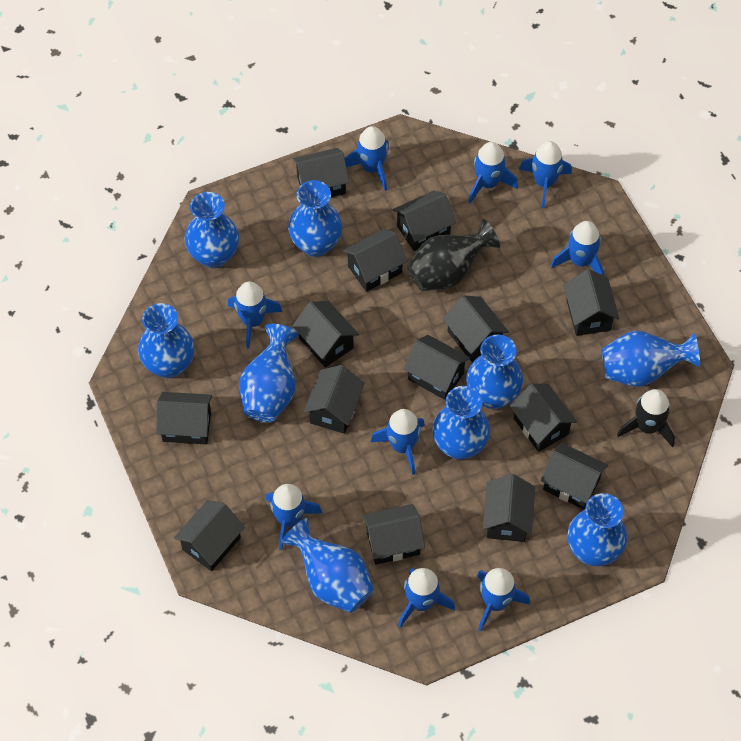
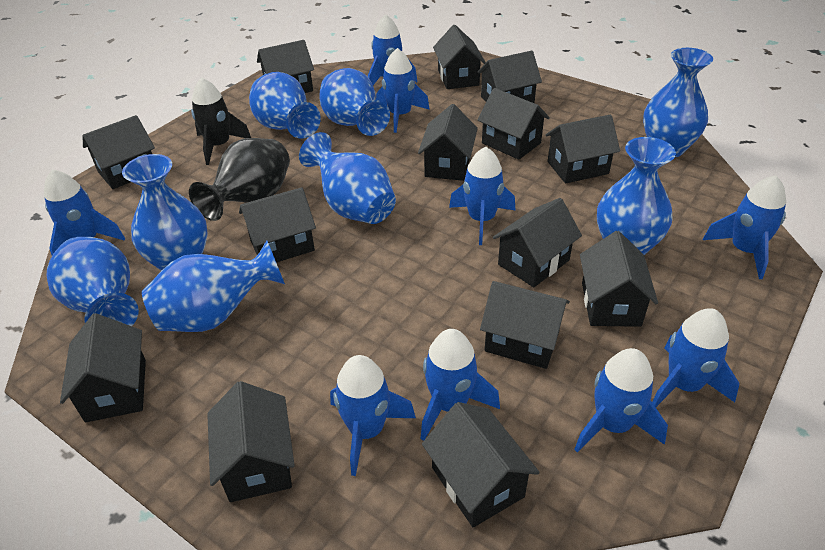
blue vase: 9 -> 8

